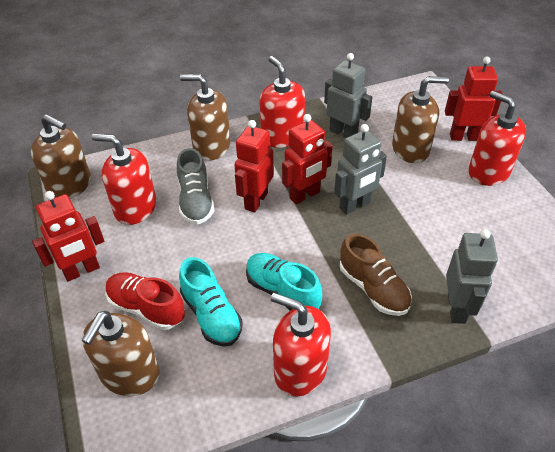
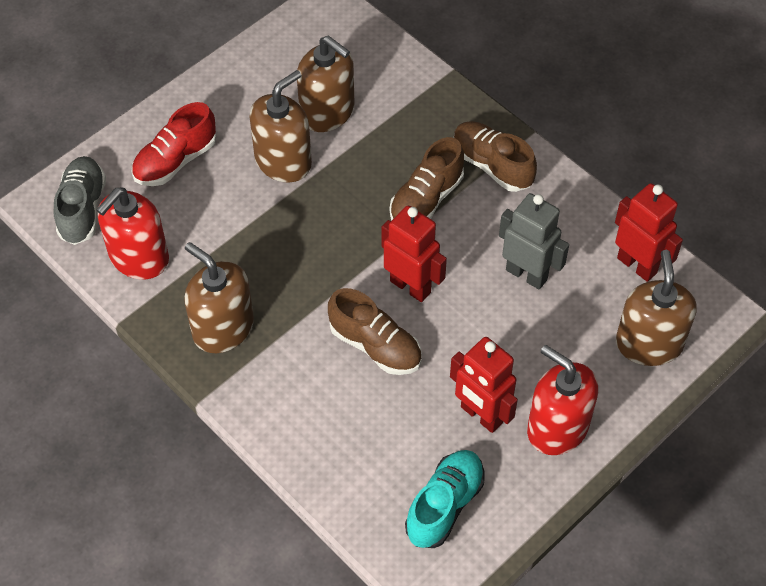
brown shoe: 1 -> 3
grey robot: 3 -> 1
red robot: 4 -> 3
red soap dispenser: 4 -> 2
turquoise shoe: 2 -> 1

